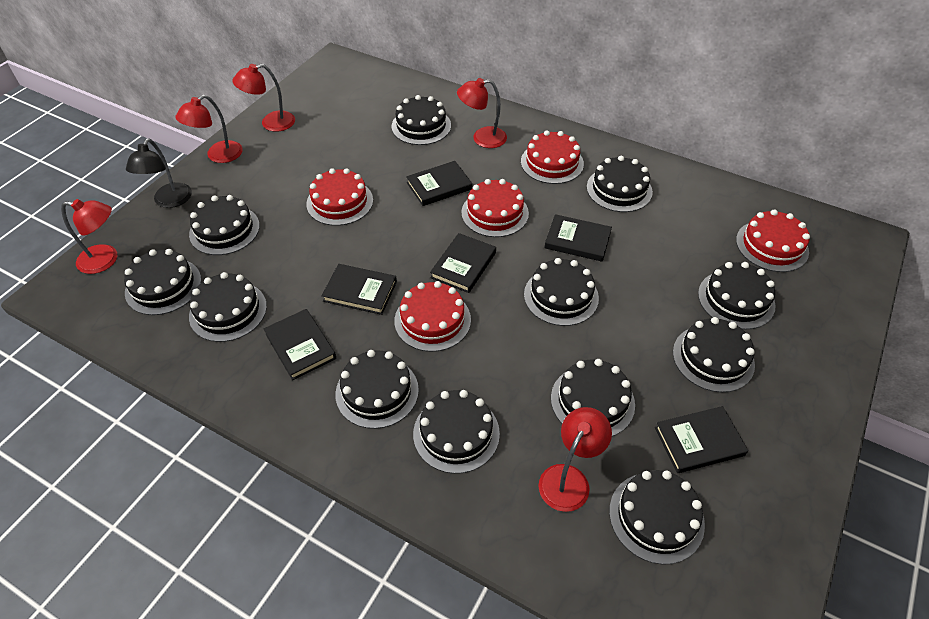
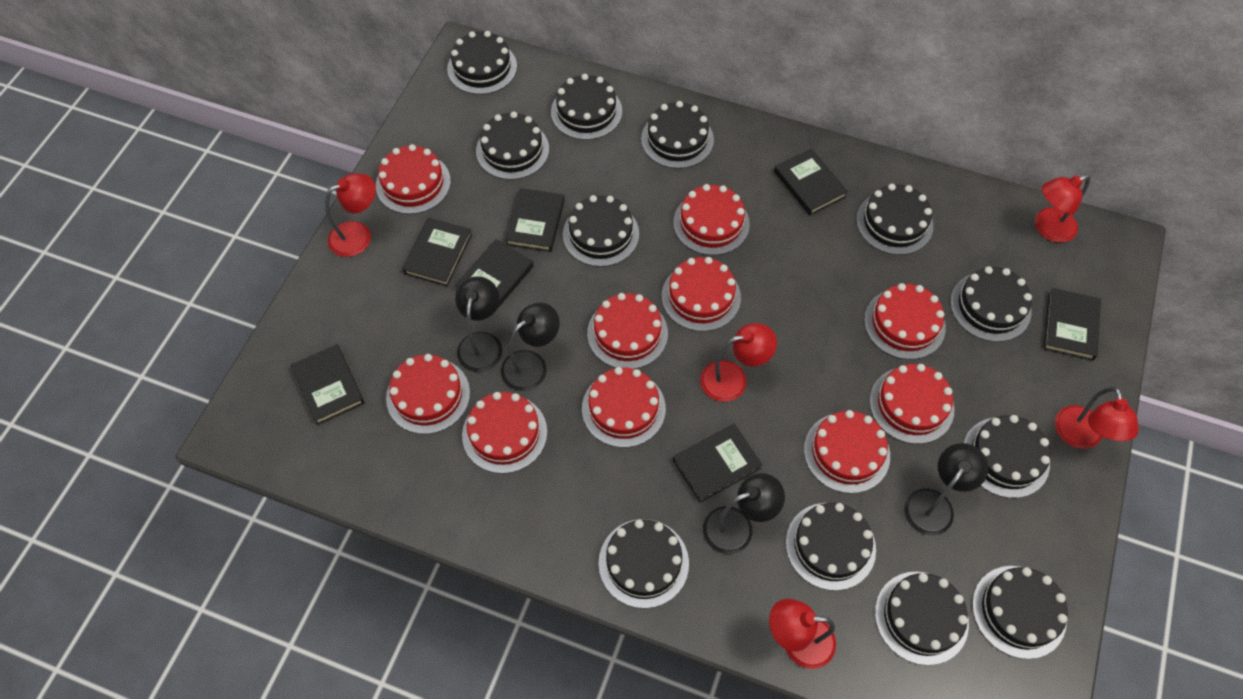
black book: 6 -> 7
black lamp: 1 -> 4
red cake: 5 -> 10

